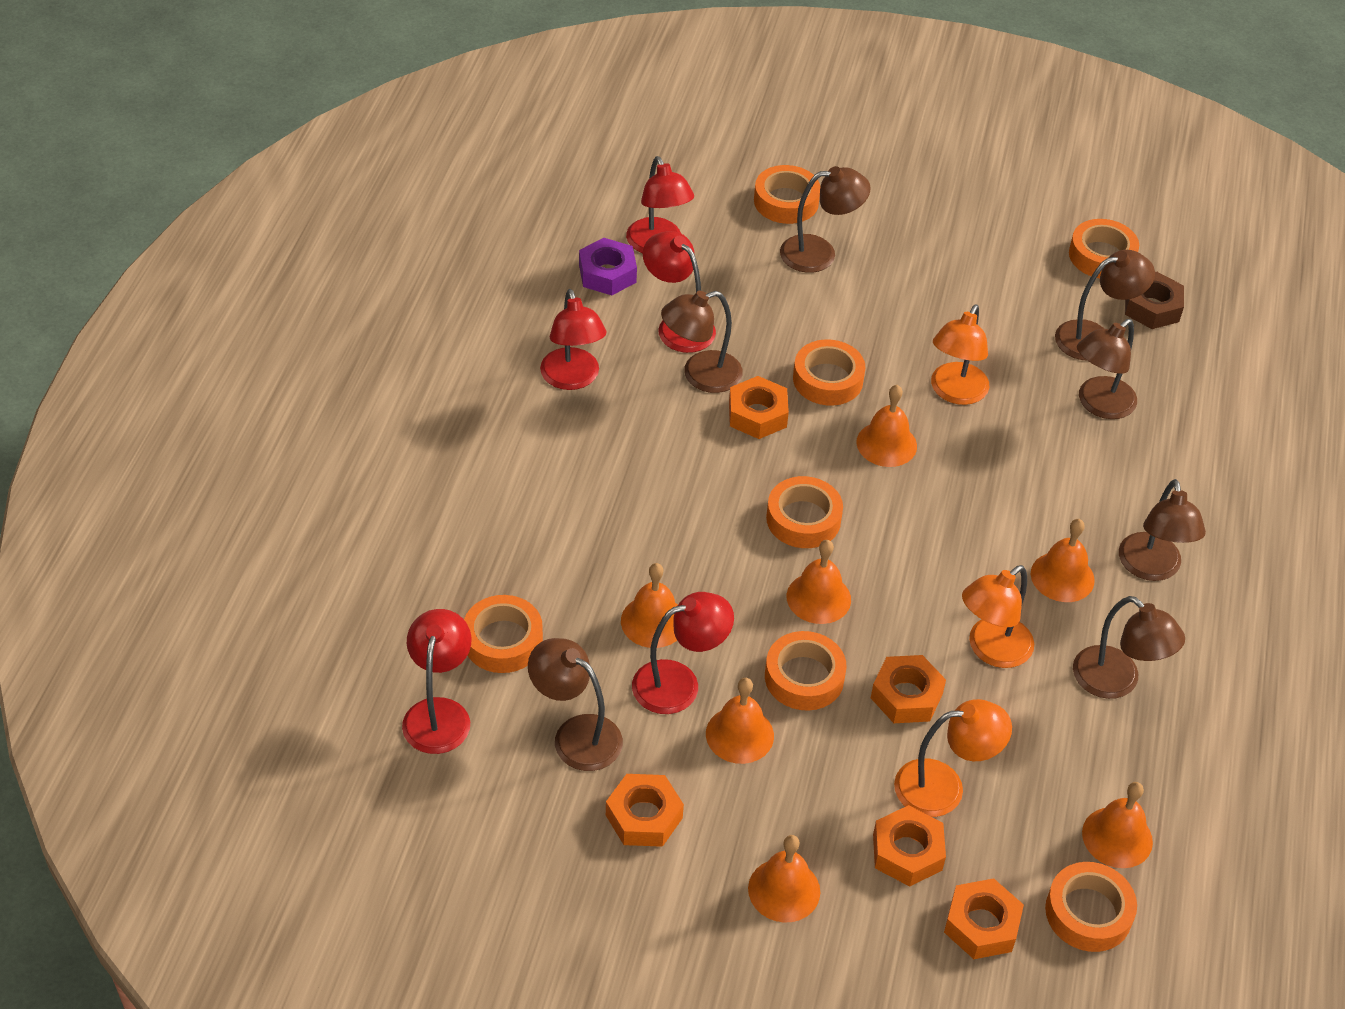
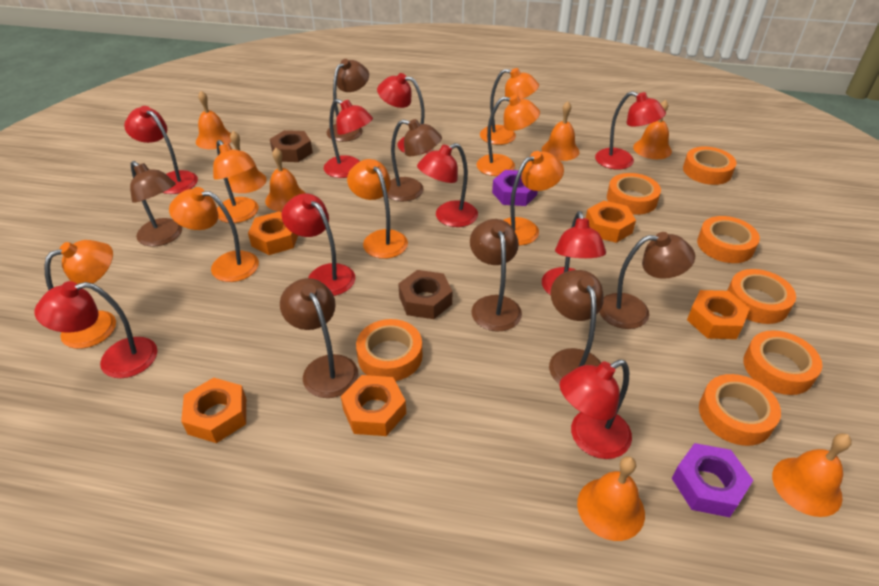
brown nut: 1 -> 2
orange lamp: 3 -> 7
purple nut: 1 -> 2
red lamp: 5 -> 9

